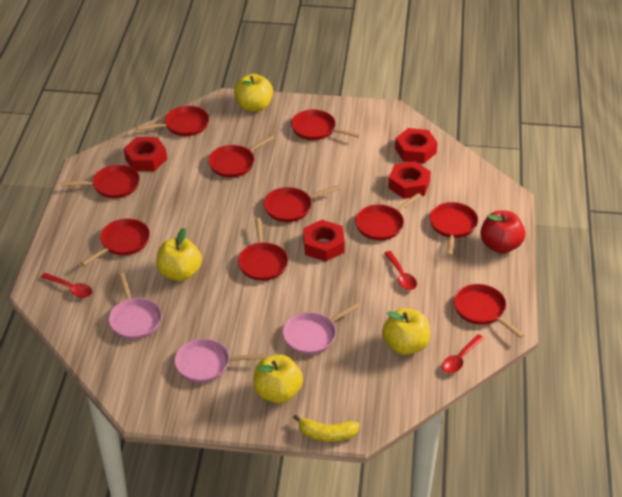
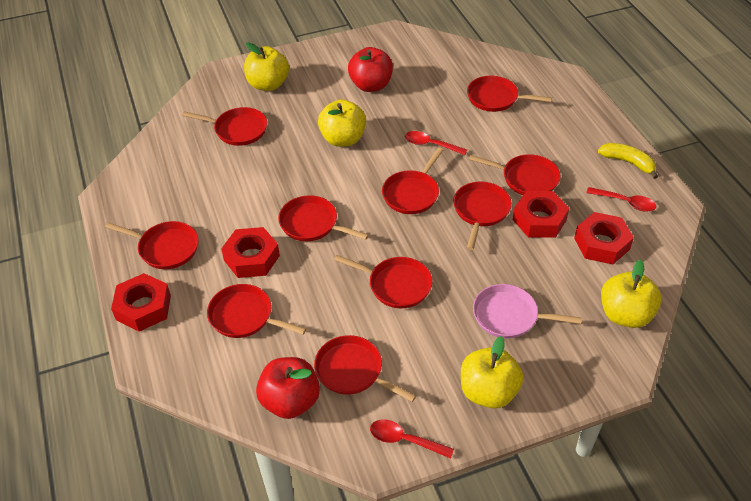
pink pan: 3 -> 1
red apple: 1 -> 2

